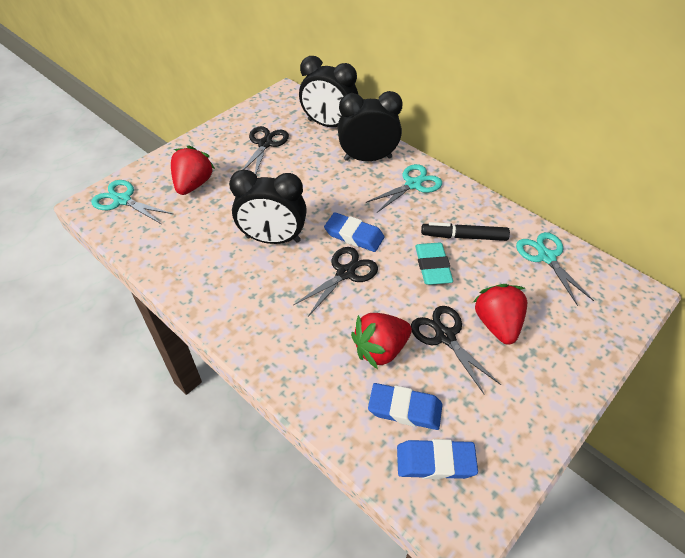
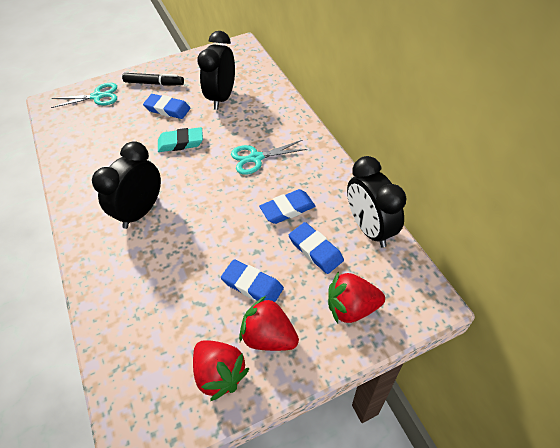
black scissors: 3 -> 0
blue eraser: 3 -> 4
turquoise scissors: 3 -> 2

